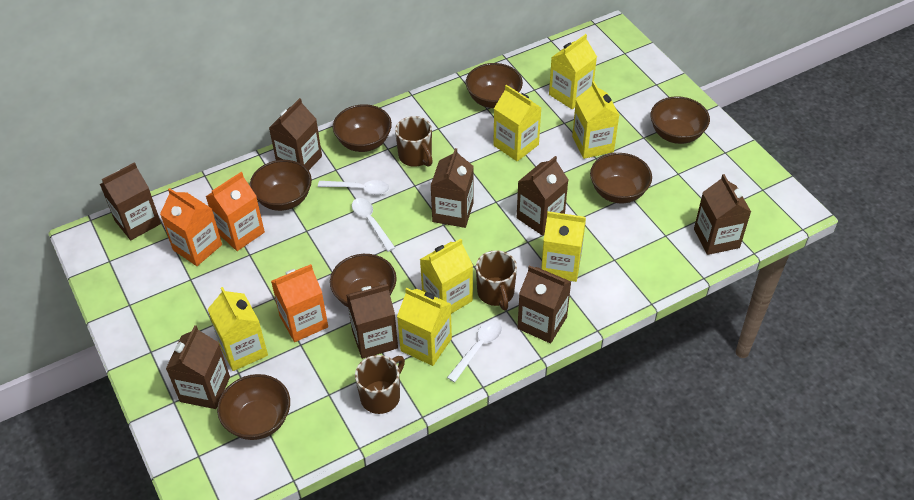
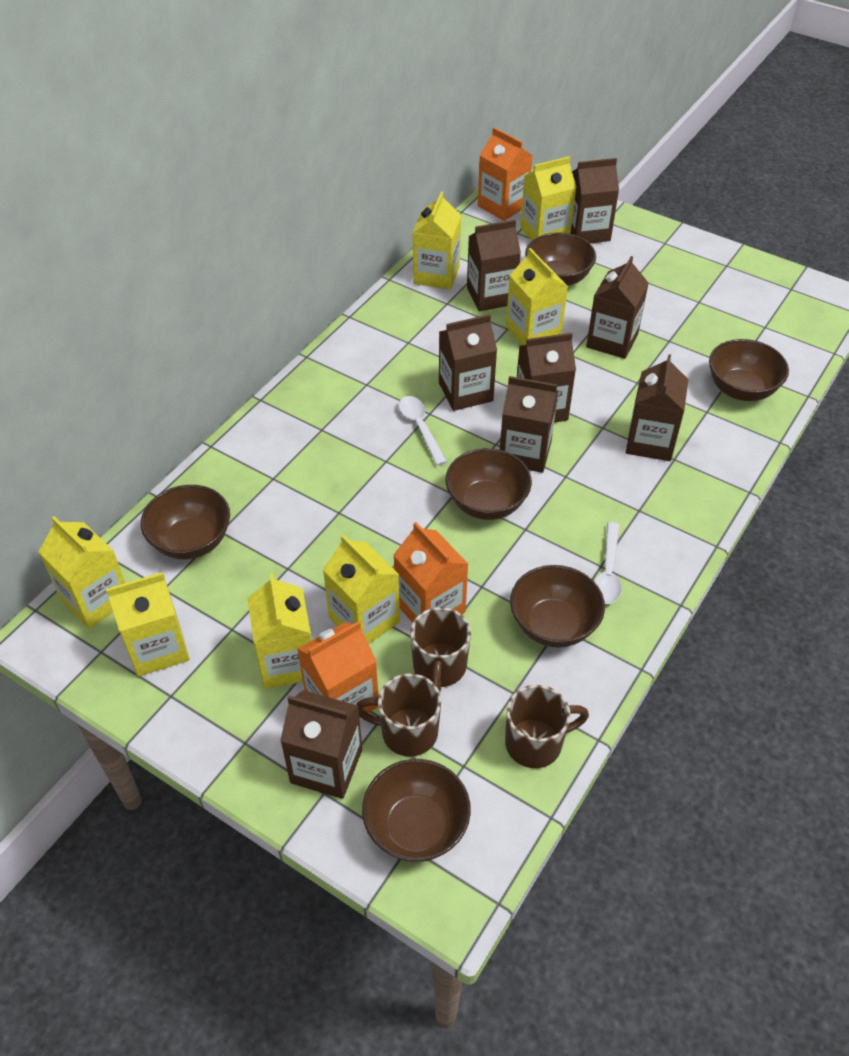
brown bowl: 7 -> 6
white spoon: 3 -> 2

